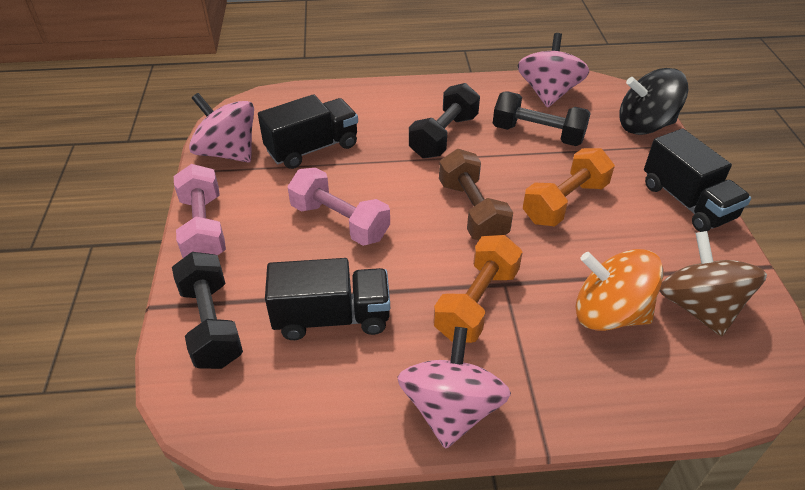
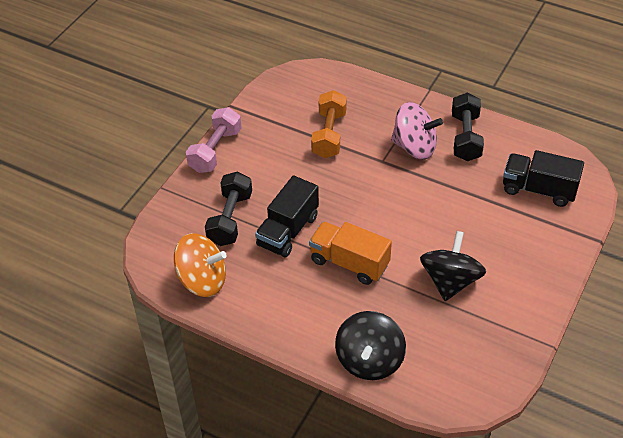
black dumbbell: 3 -> 2
black spinning top: 1 -> 2
black truck: 3 -> 2
brown dumbbell: 1 -> 0
brown spinning top: 1 -> 0
orange dumbbell: 2 -> 1
orange truck: 0 -> 1
pink dumbbell: 2 -> 1
pink spinning top: 3 -> 1

